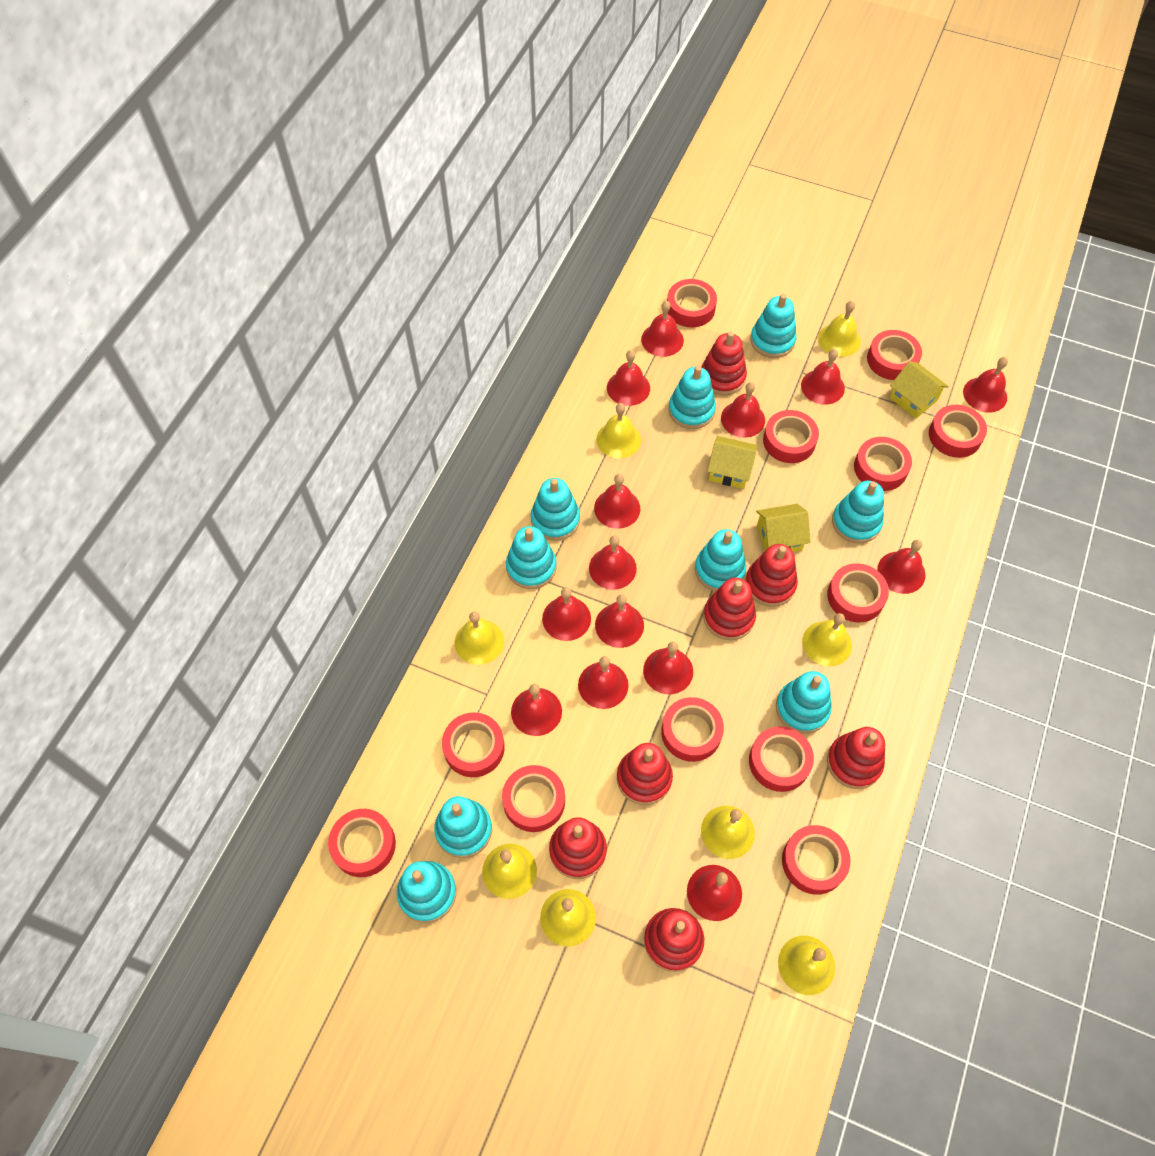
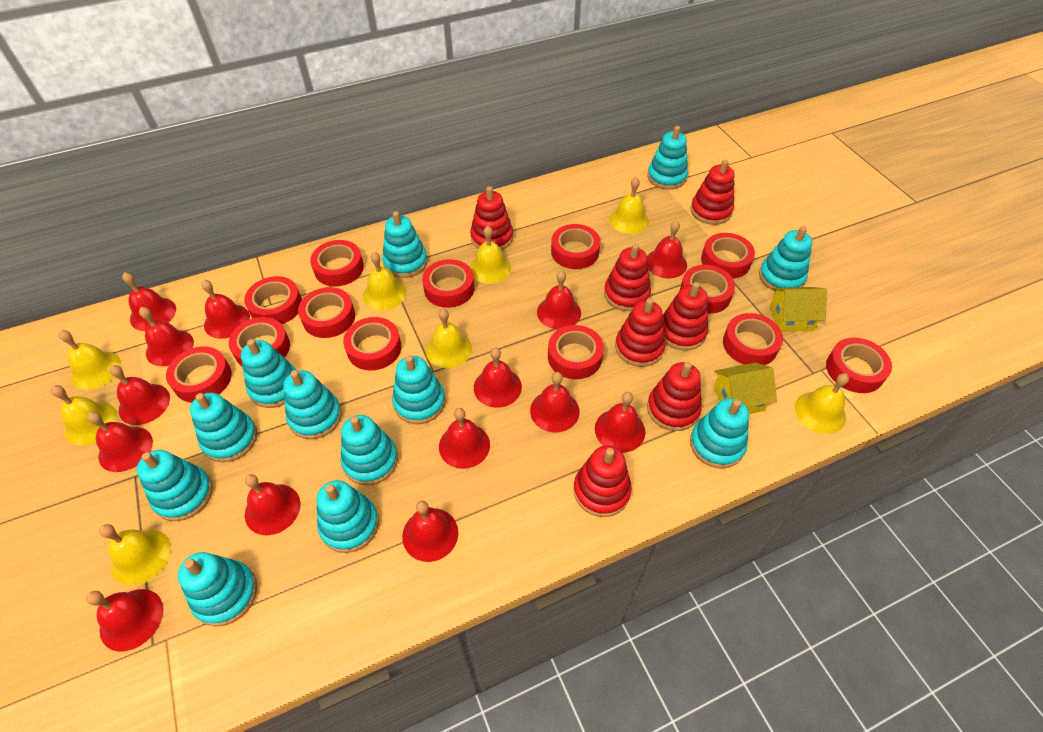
red tape: 12 -> 13
turquoise stacking toy: 9 -> 12
yellow house: 3 -> 2

